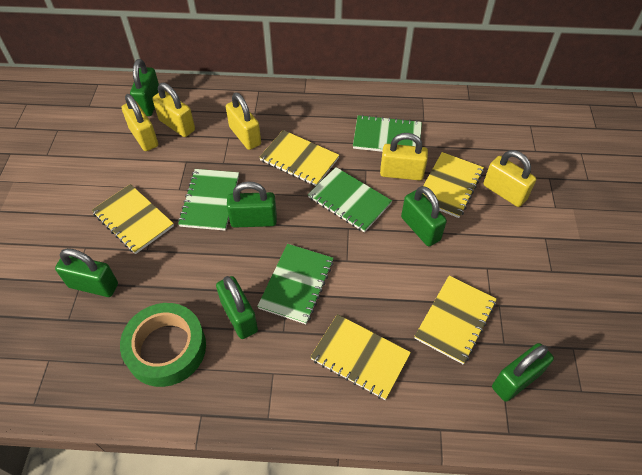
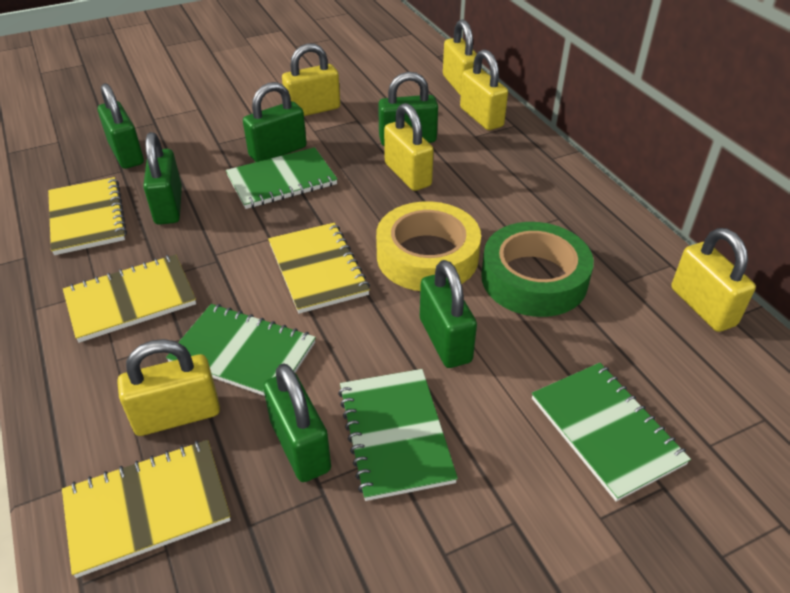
yellow notebook: 5 -> 4
yellow padlock: 5 -> 6
yellow tape: 0 -> 1

